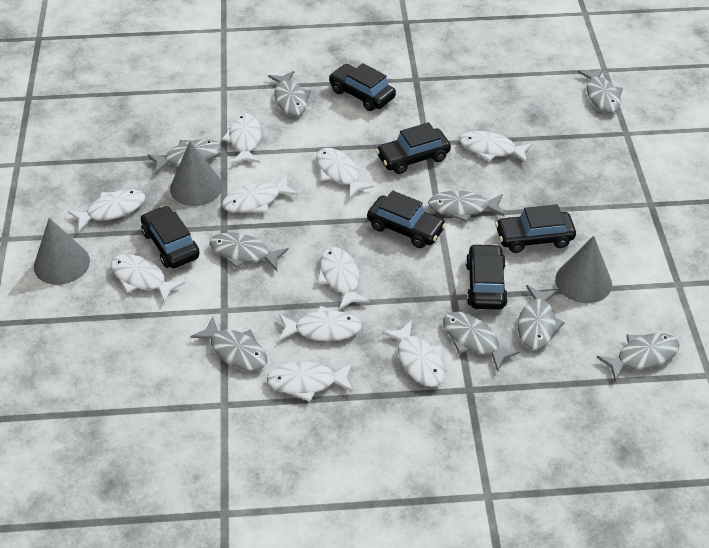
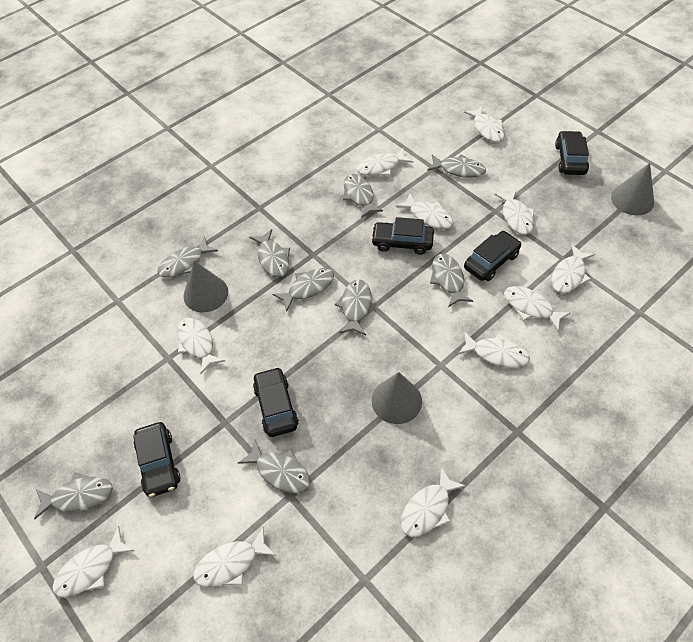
black car: 6 -> 5
white fish: 10 -> 11

